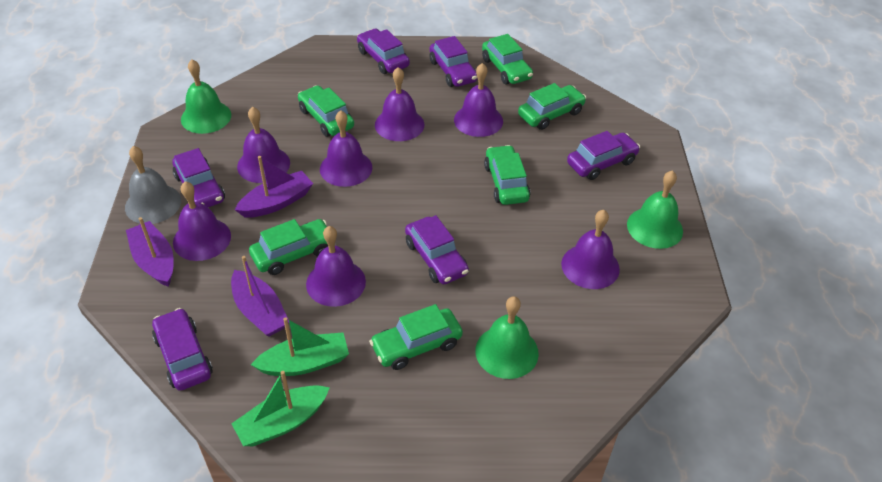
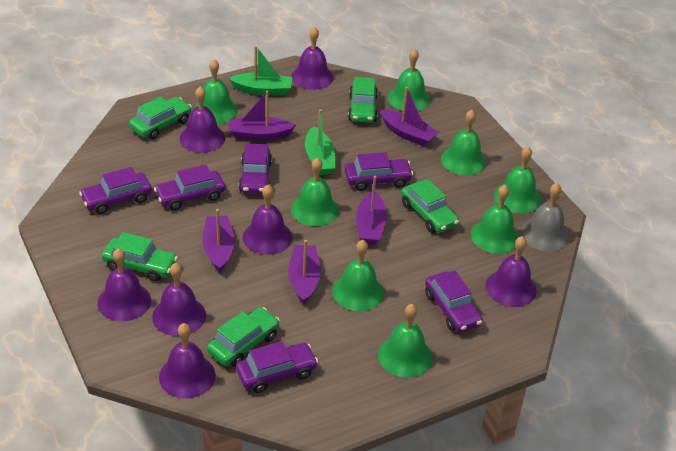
green bell: 3 -> 8
green car: 6 -> 5
purple boat: 3 -> 5

